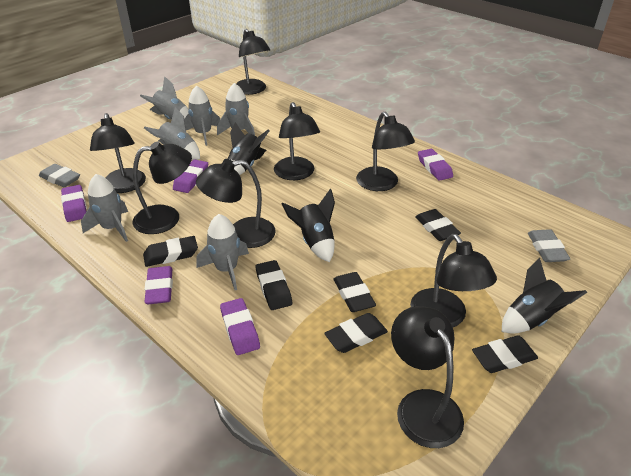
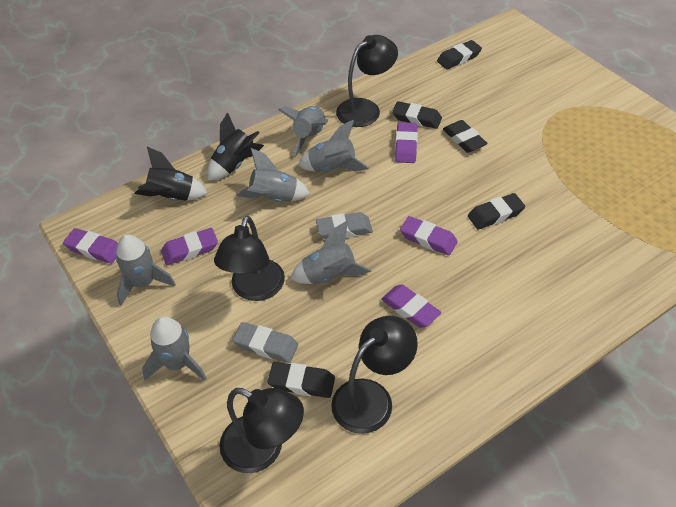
black eraser: 6 -> 5
black lamp: 8 -> 4
black rocket: 3 -> 2

